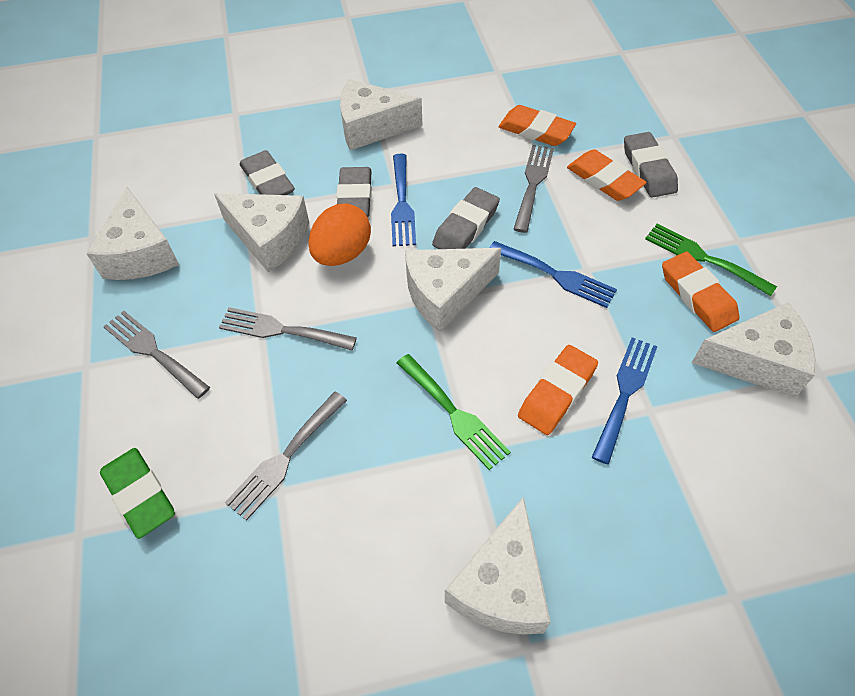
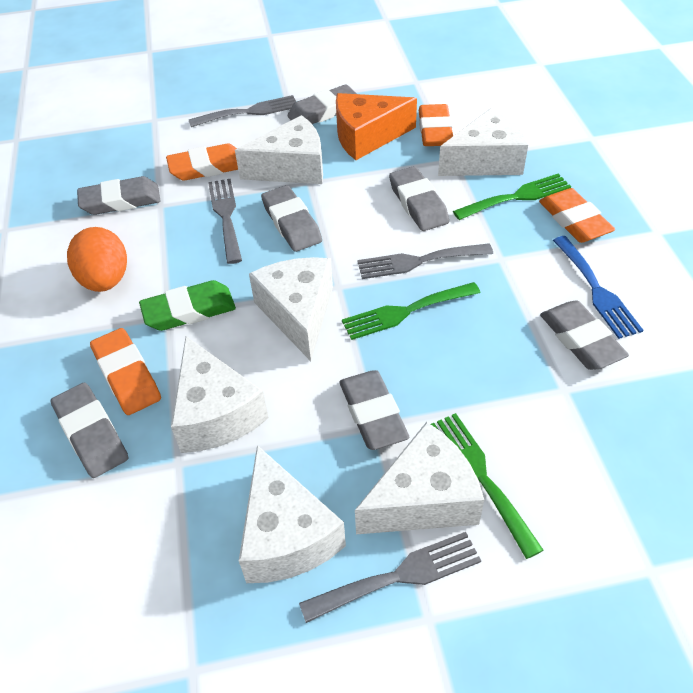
blue fork: 3 -> 1
green fork: 2 -> 3
grey eraser: 4 -> 7
orange cheese: 0 -> 1

